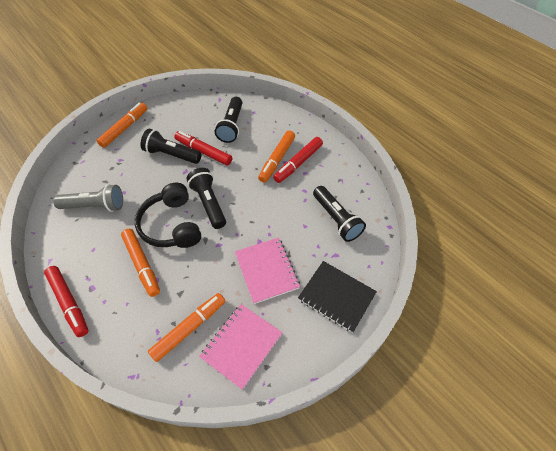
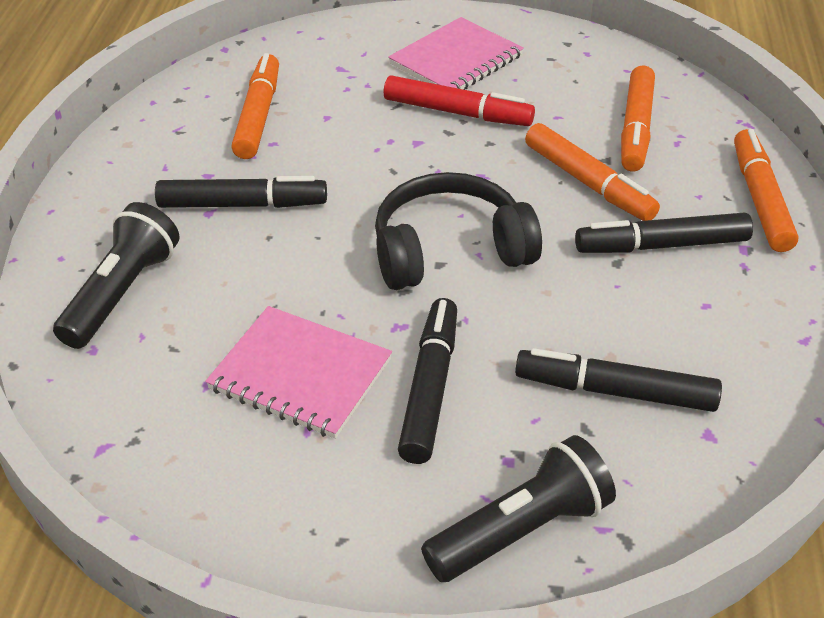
black flashlight: 4 -> 2
black marker: 0 -> 4
black notebook: 1 -> 0
grey flashlight: 1 -> 0
red marker: 3 -> 1

